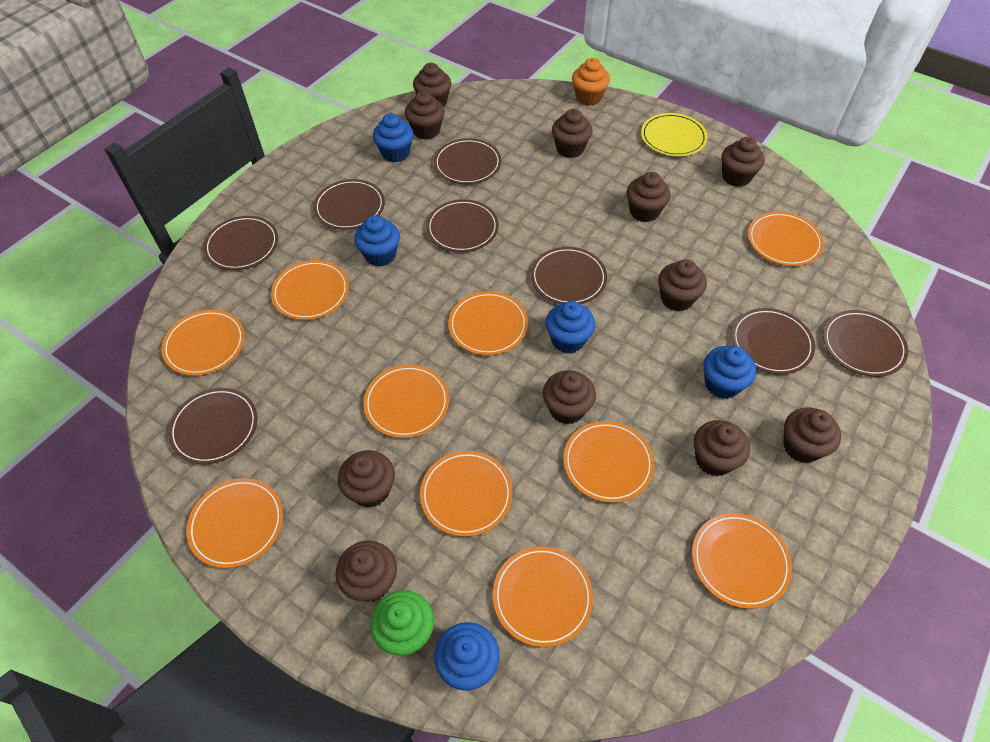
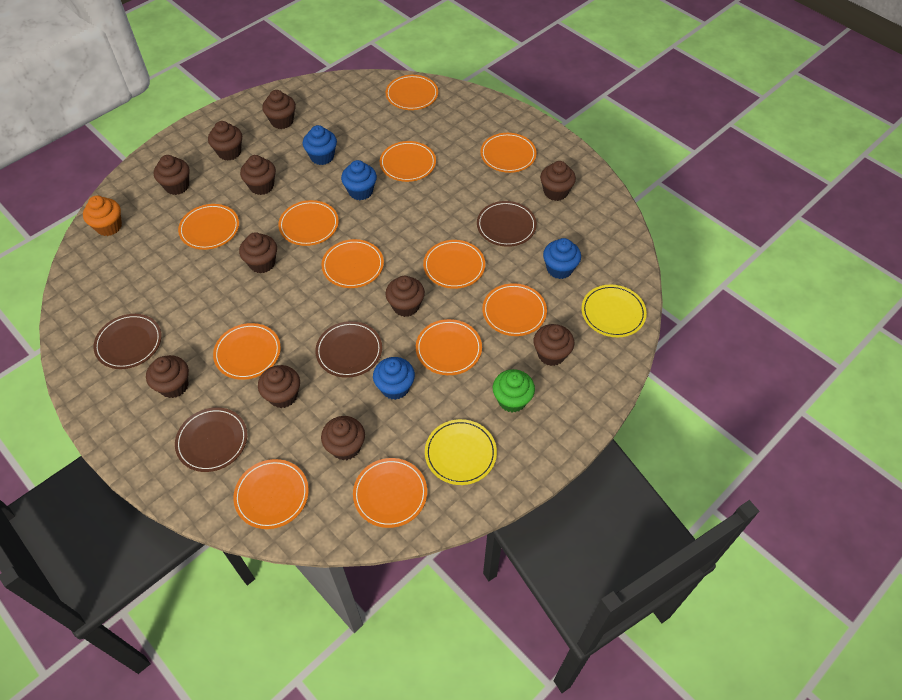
blue cupcake: 5 -> 4
brown plate: 8 -> 4
orange plate: 10 -> 12
yellow plate: 1 -> 2

